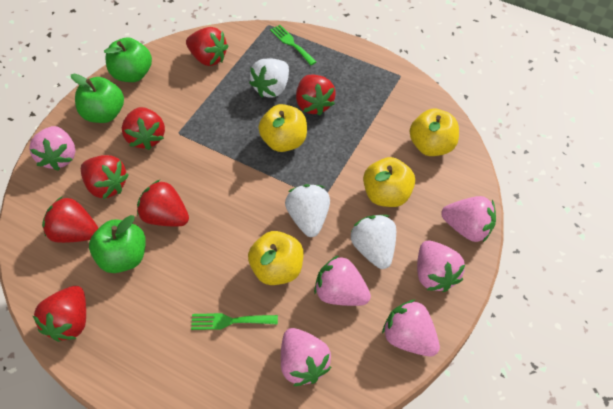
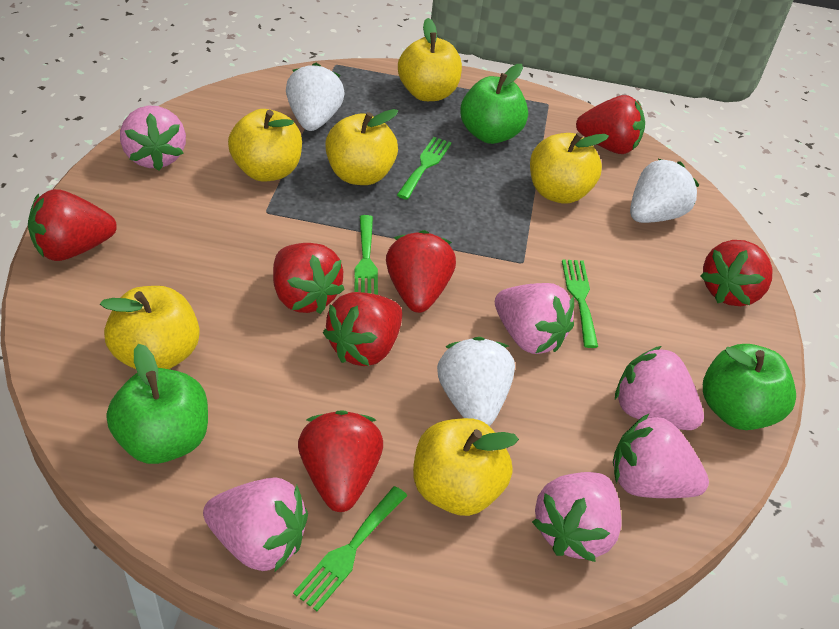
green fork: 2 -> 4
yellow apple: 4 -> 6

